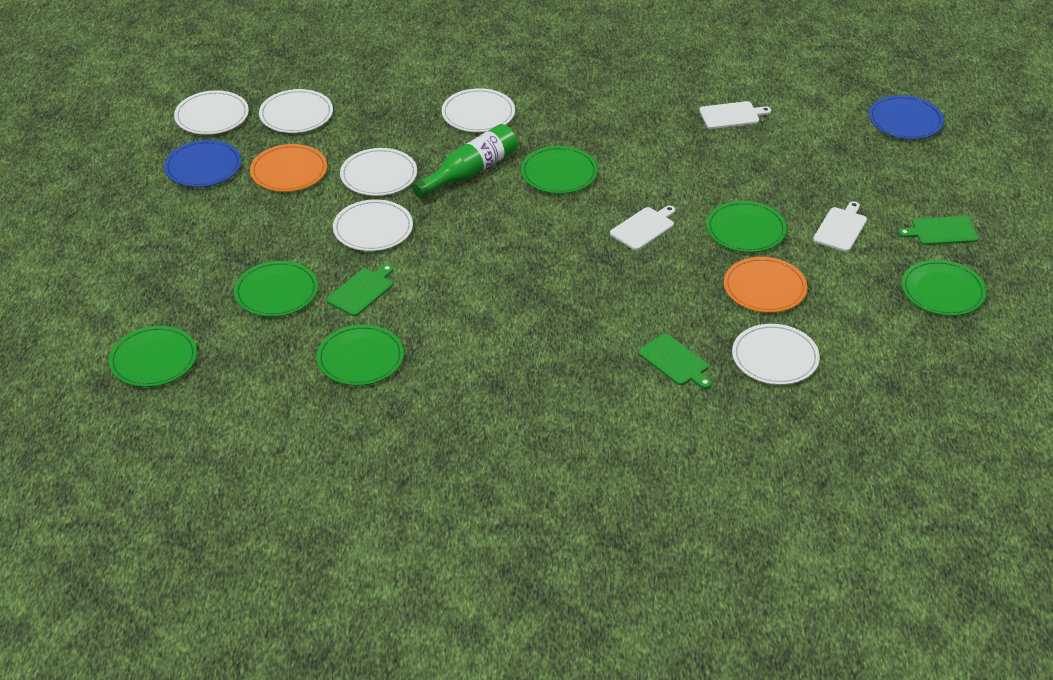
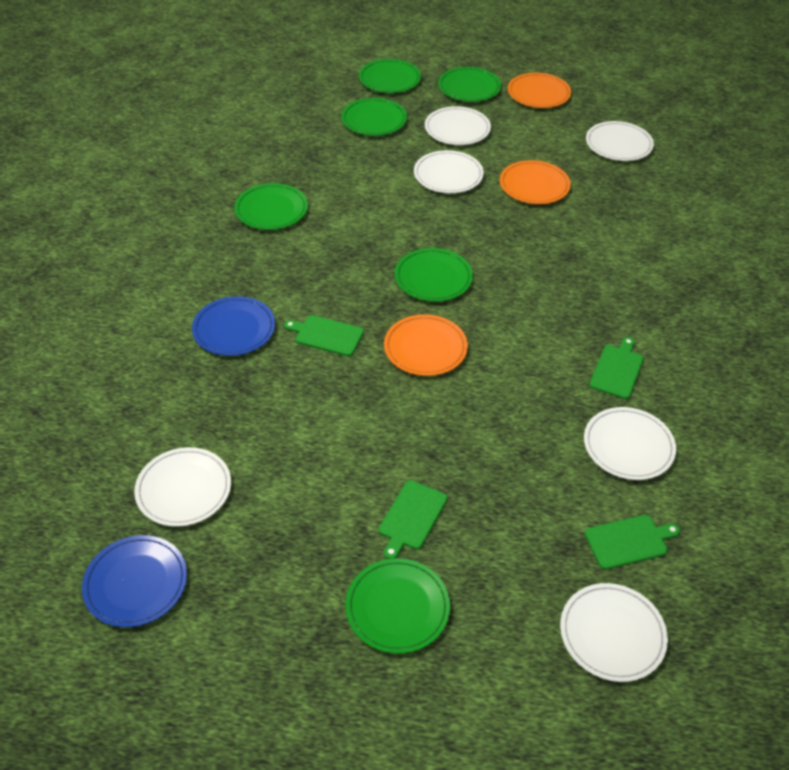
green bottle: 1 -> 0
green cutting board: 3 -> 4
orange plate: 2 -> 3
white cutting board: 3 -> 0

